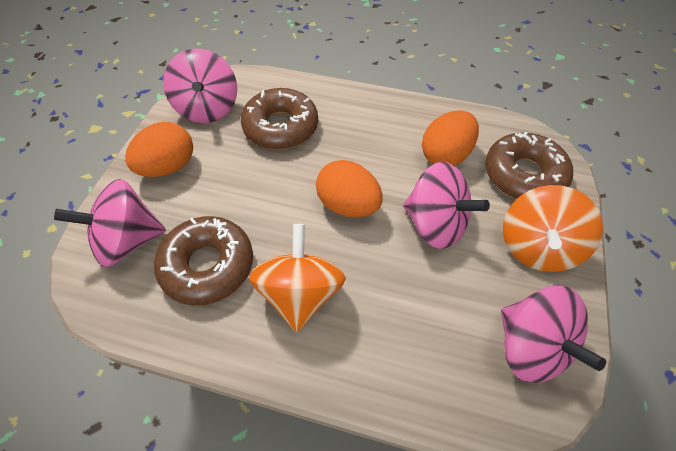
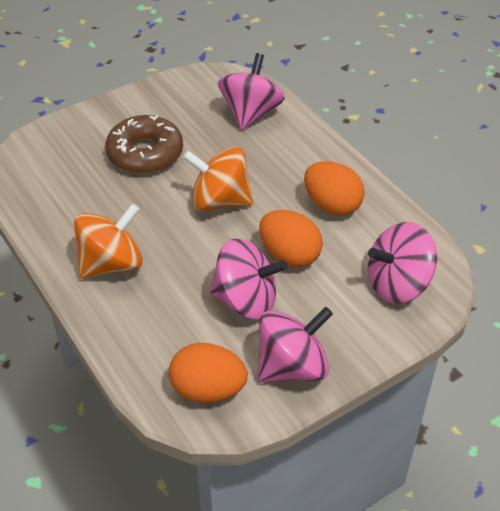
brown donut: 3 -> 1

